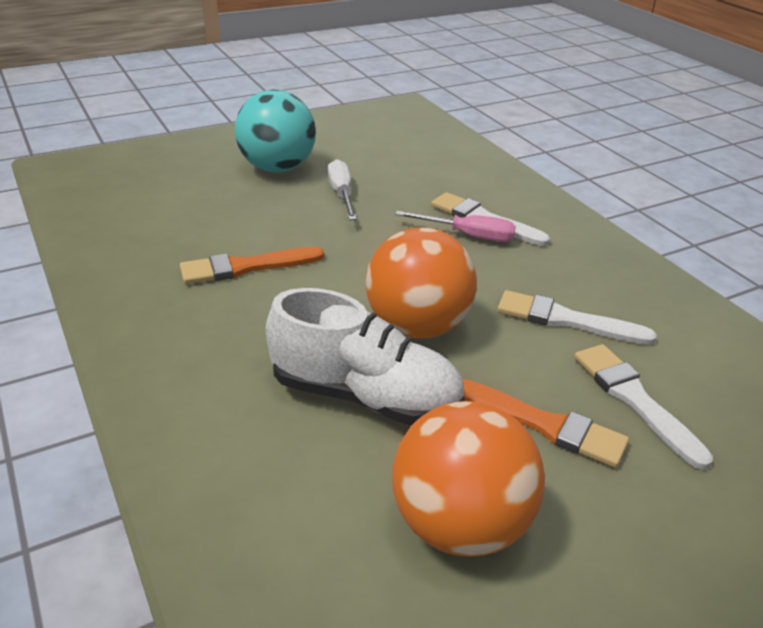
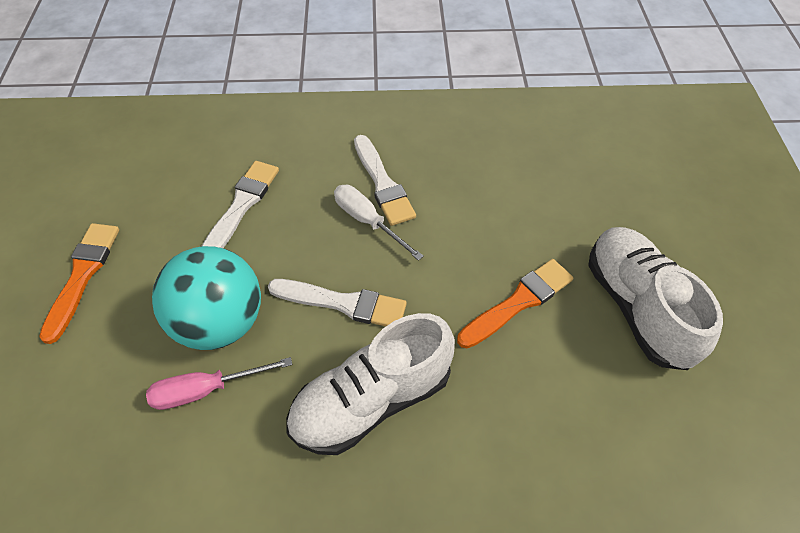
orange ball: 2 -> 0
white shoe: 1 -> 2

